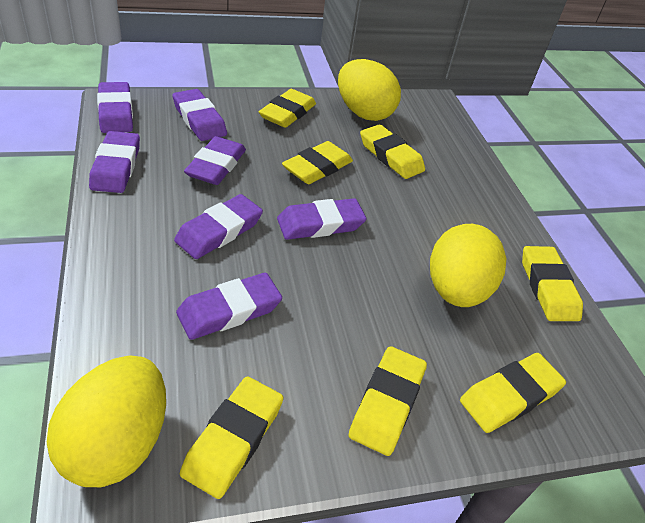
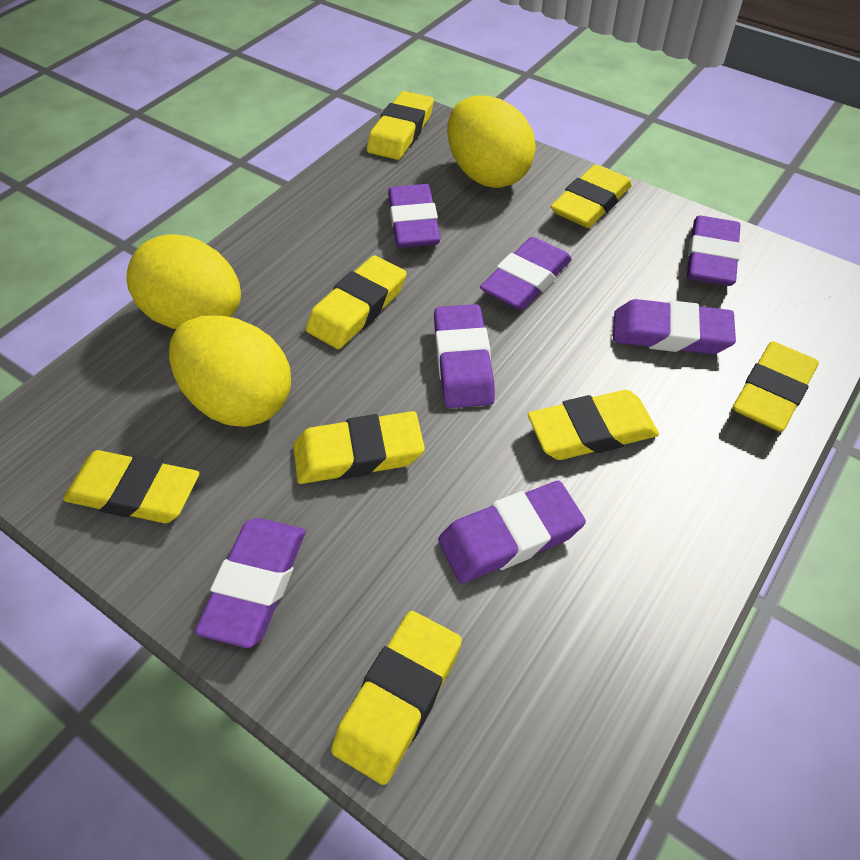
yellow eraser: 7 -> 8

